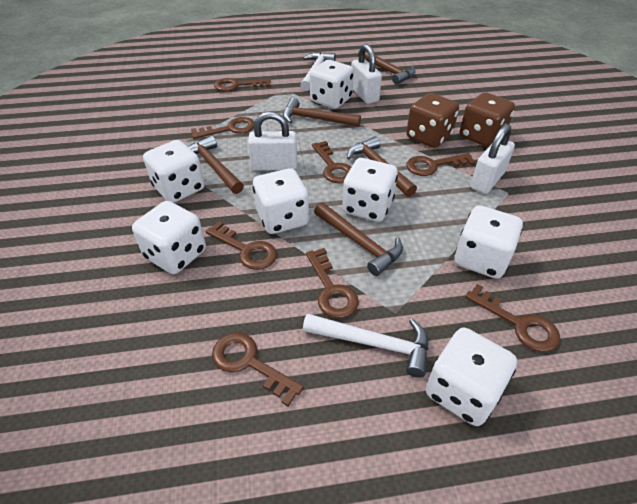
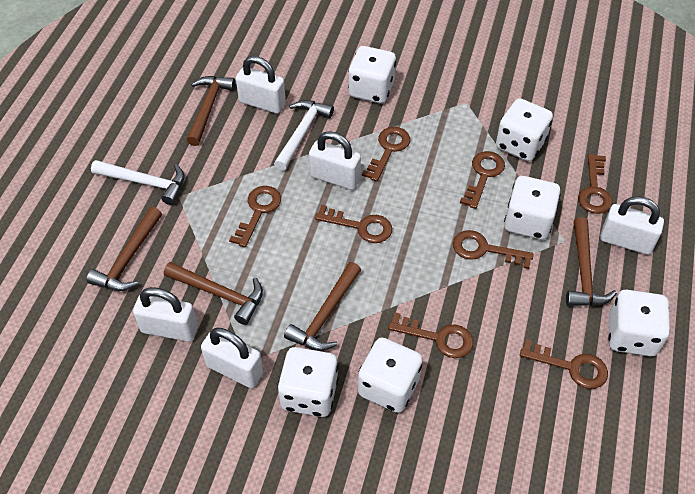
brown dice: 2 -> 0
white dice: 7 -> 6
white padlock: 3 -> 5

